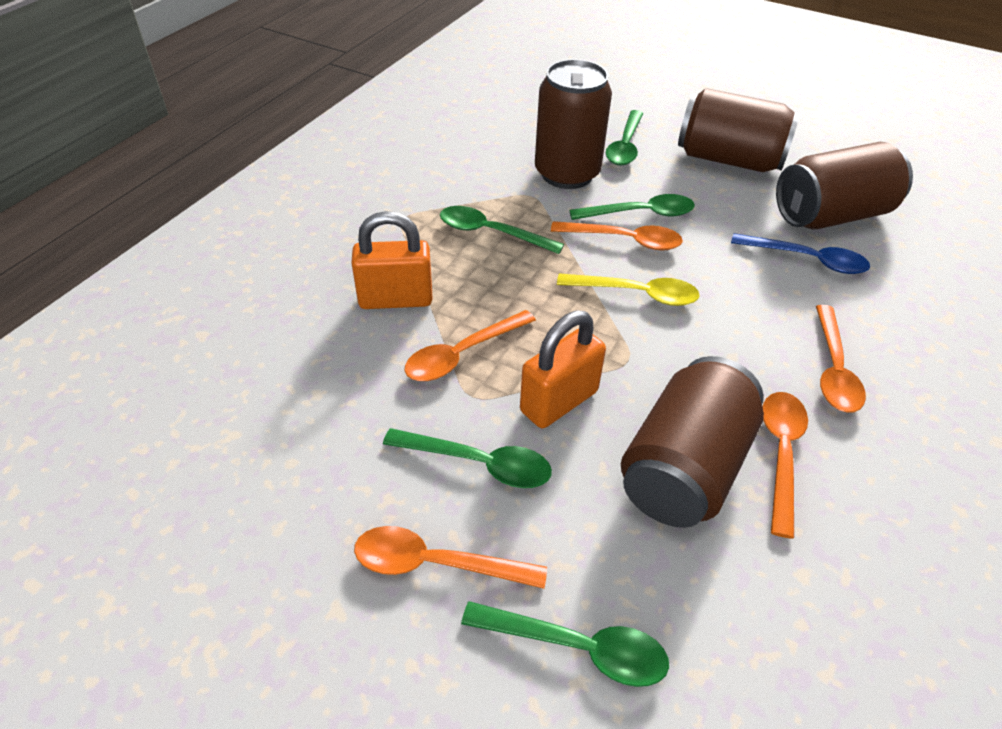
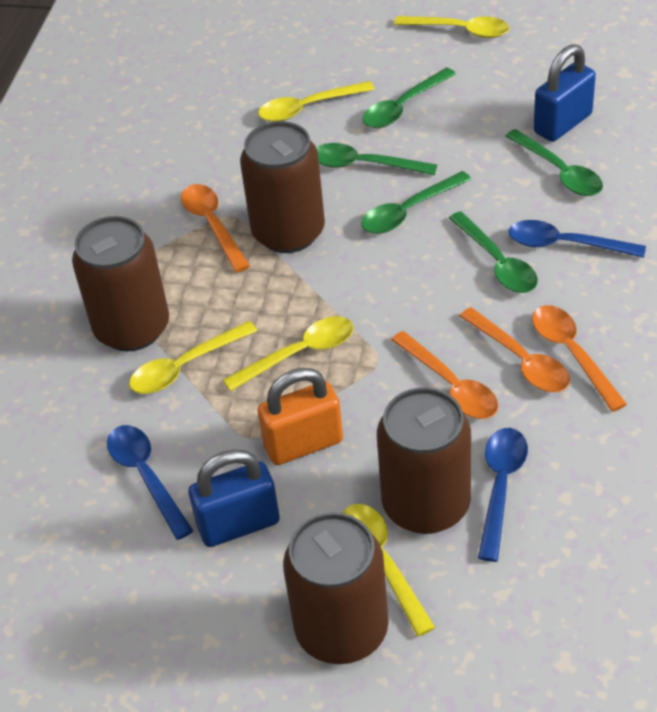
blue padlock: 0 -> 2
blue spoon: 1 -> 3
orange padlock: 2 -> 1
orange spoon: 5 -> 4
yellow spoon: 1 -> 5

